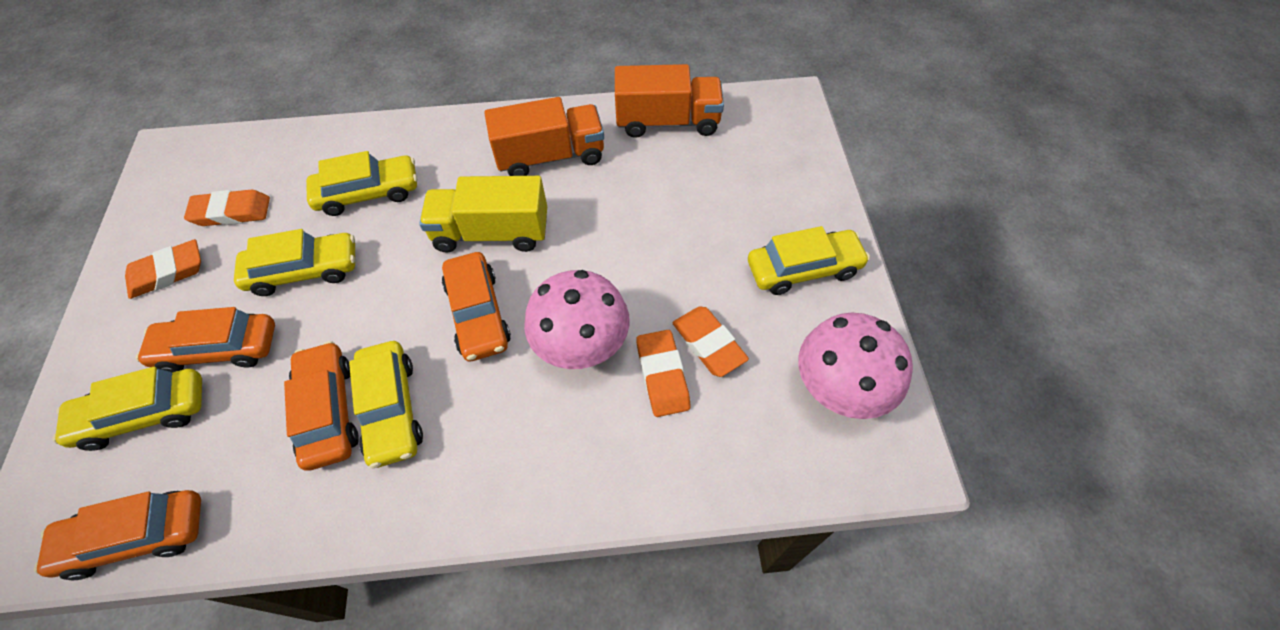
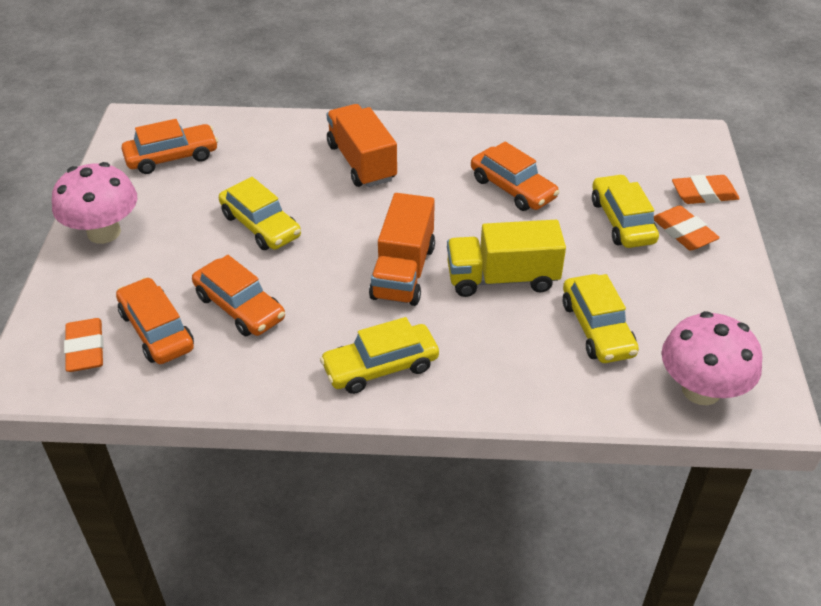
orange eraser: 4 -> 3
yellow car: 5 -> 4

